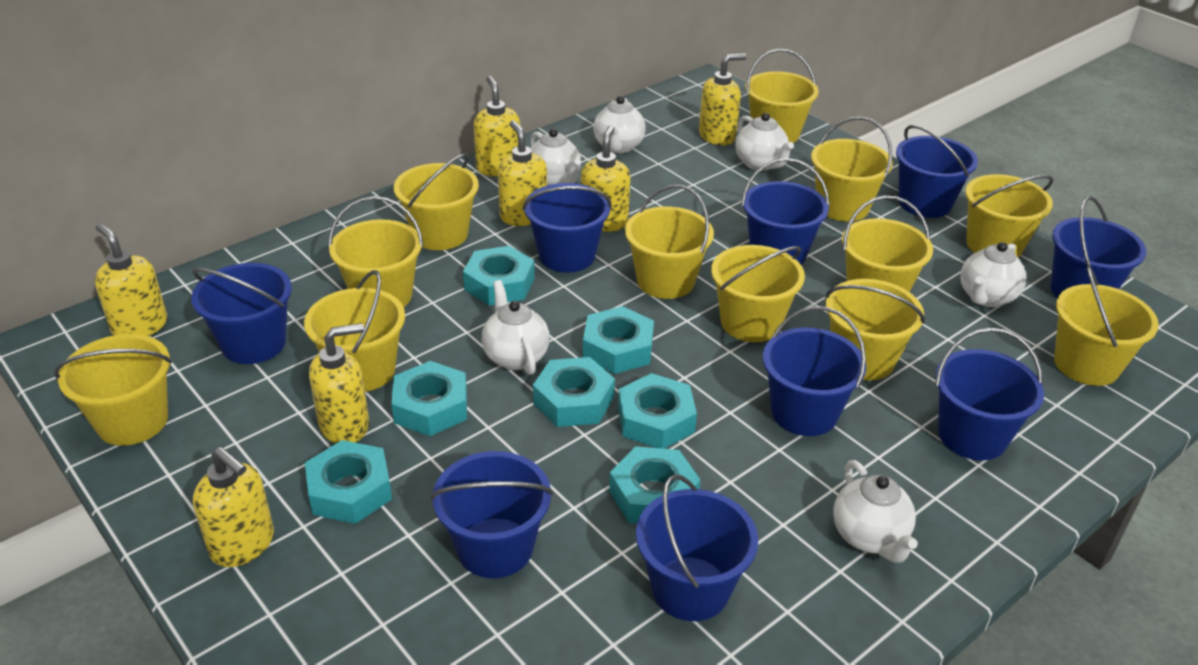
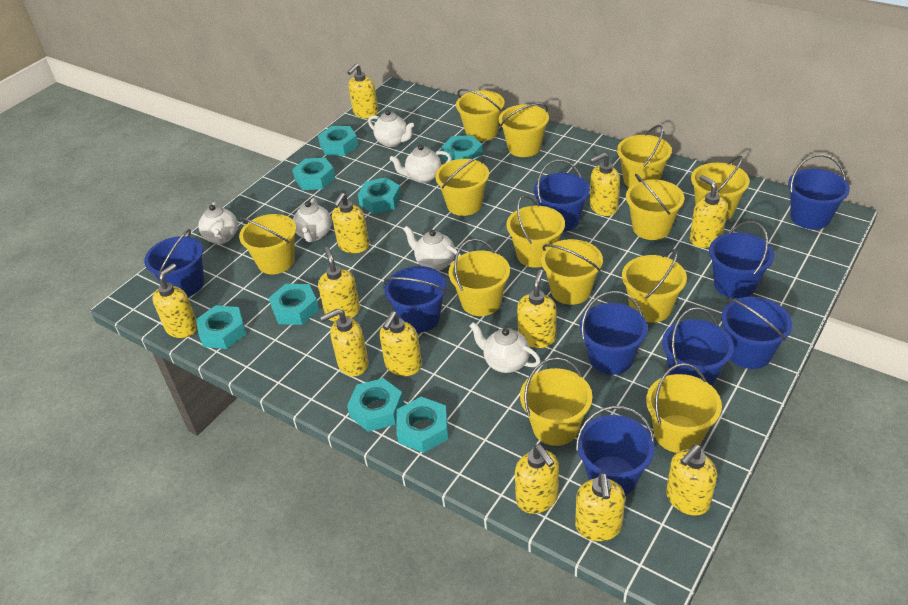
turquoise nut: 7 -> 8
yellow bucket: 12 -> 13
yellow soap dispenser: 7 -> 12

